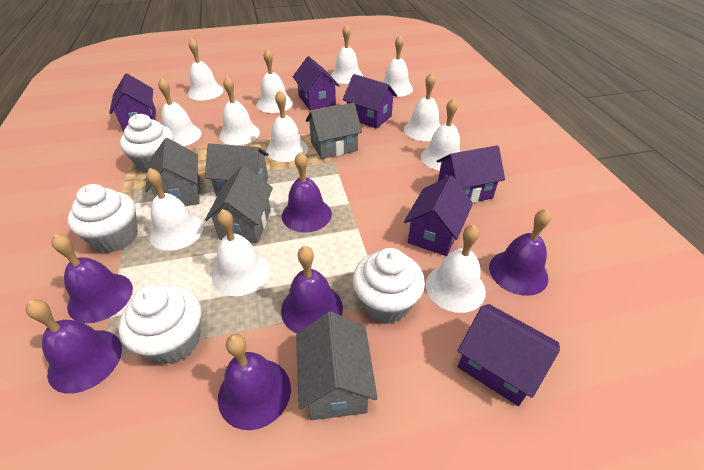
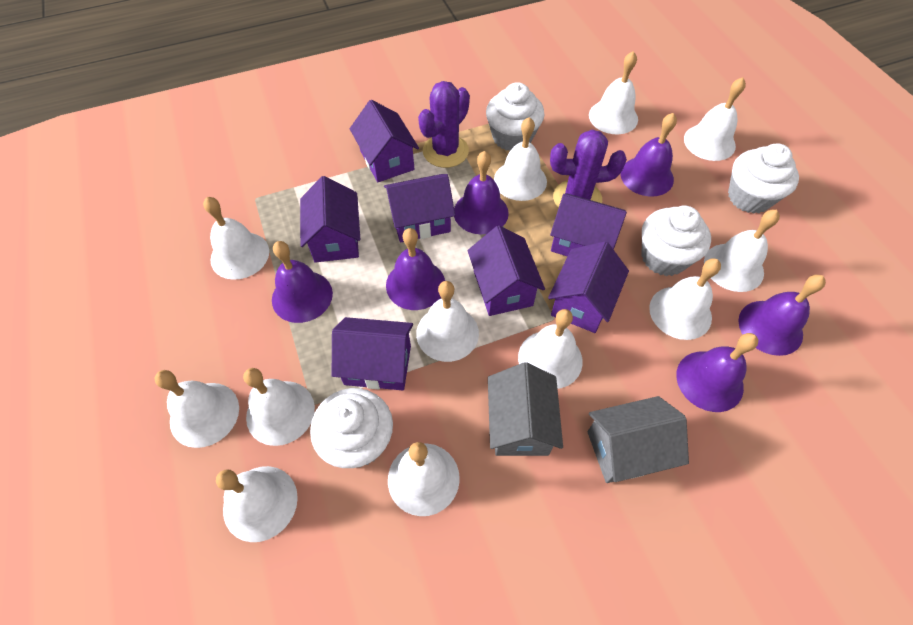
grey house: 5 -> 2
purple cactus: 0 -> 2
purple house: 6 -> 7

